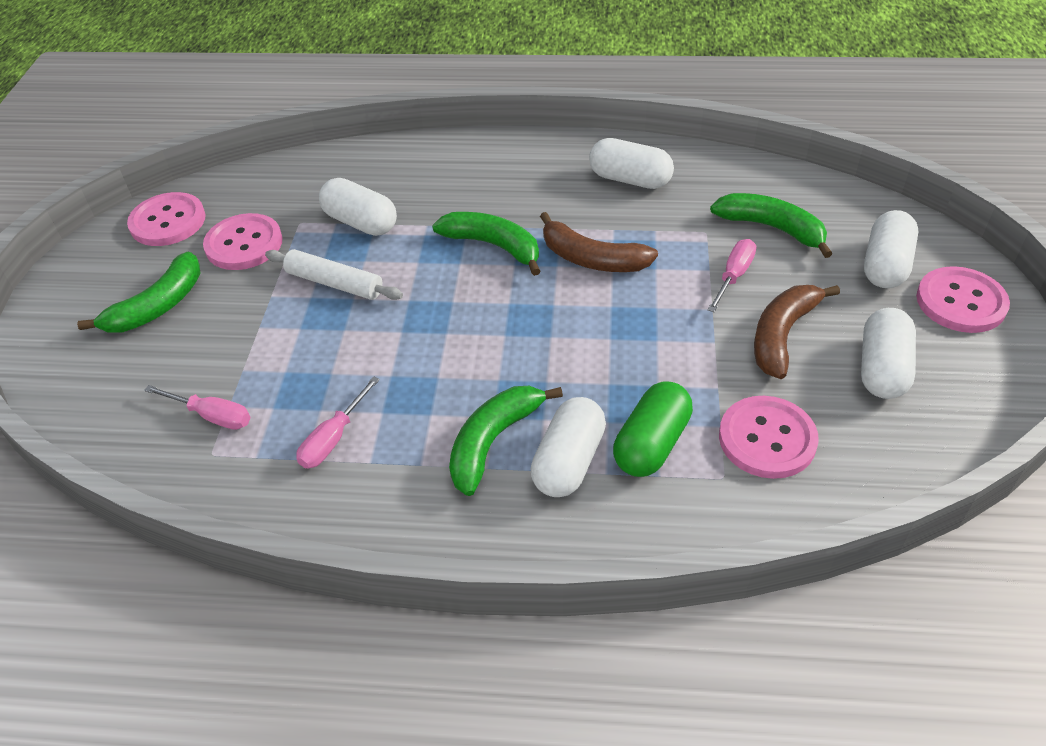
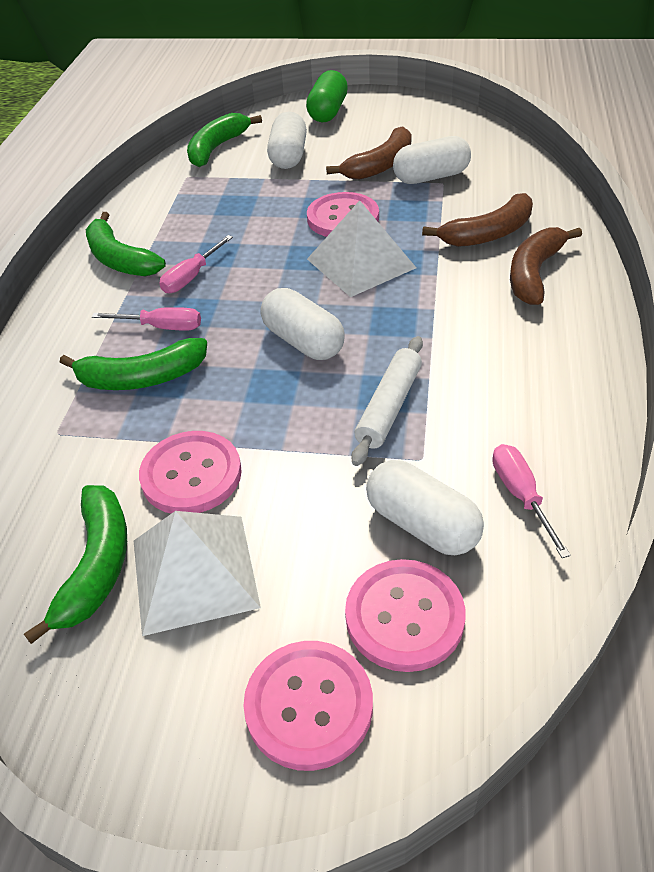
brown banana: 2 -> 3
white capsule: 5 -> 4
white pyramid: 0 -> 2

